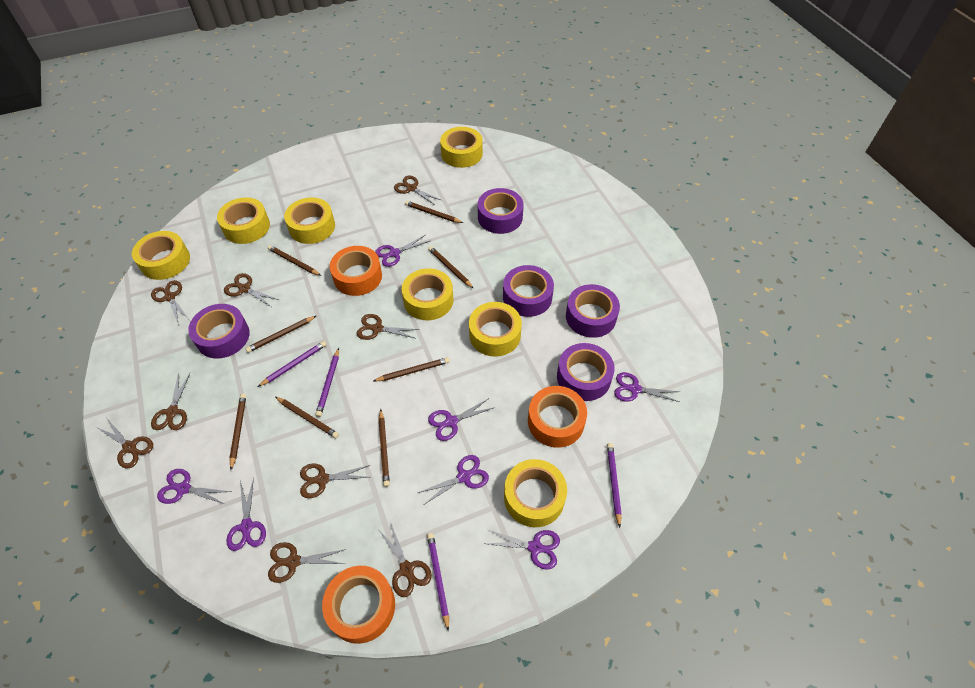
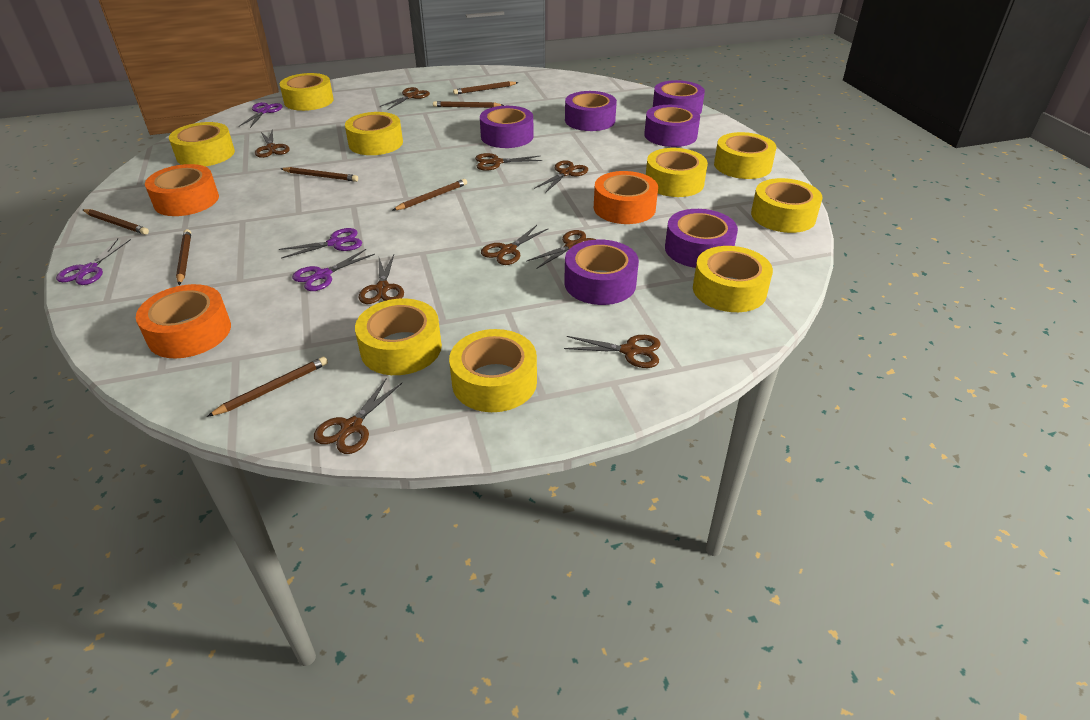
brown pencil: 8 -> 7
purple pencil: 4 -> 0
purple scissors: 7 -> 4
purple tape: 5 -> 6
yellow tape: 7 -> 9

